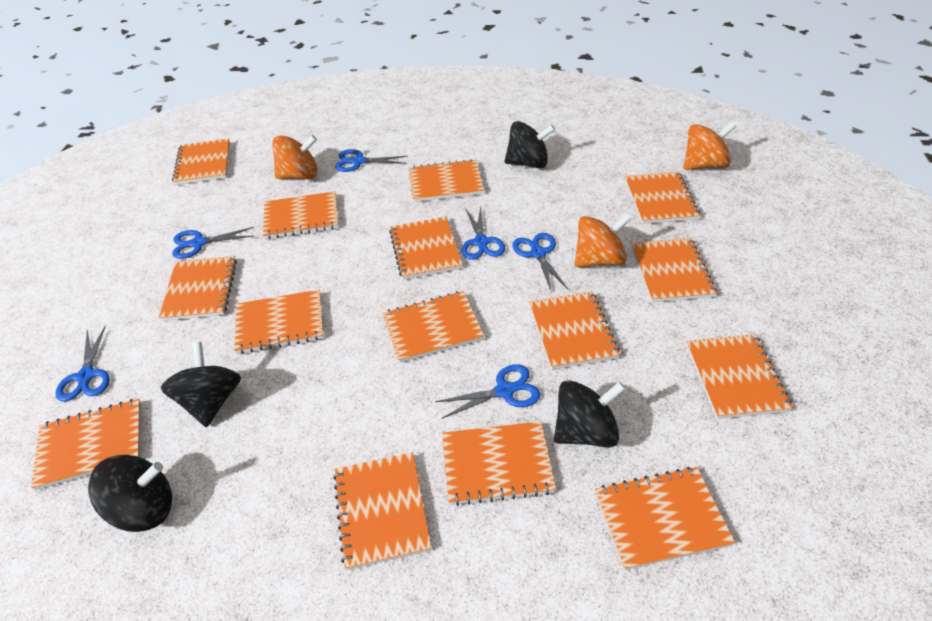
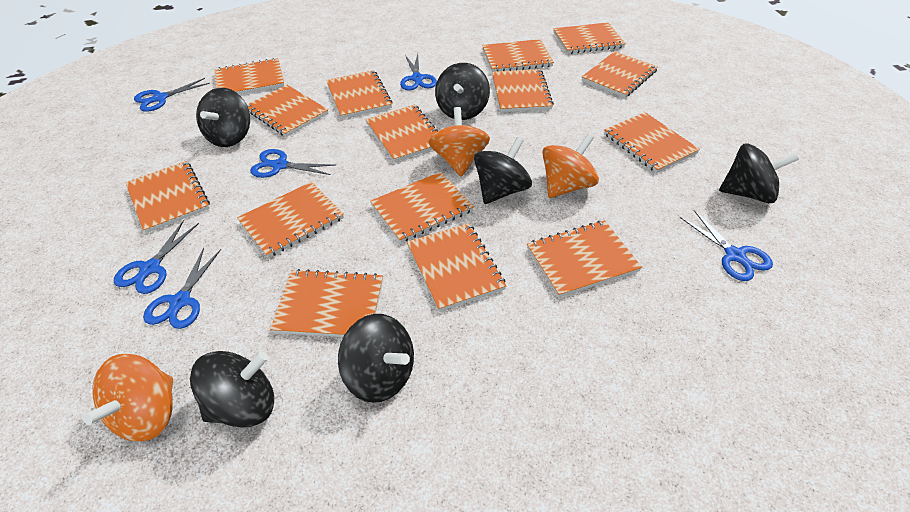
black spinning top: 4 -> 6

